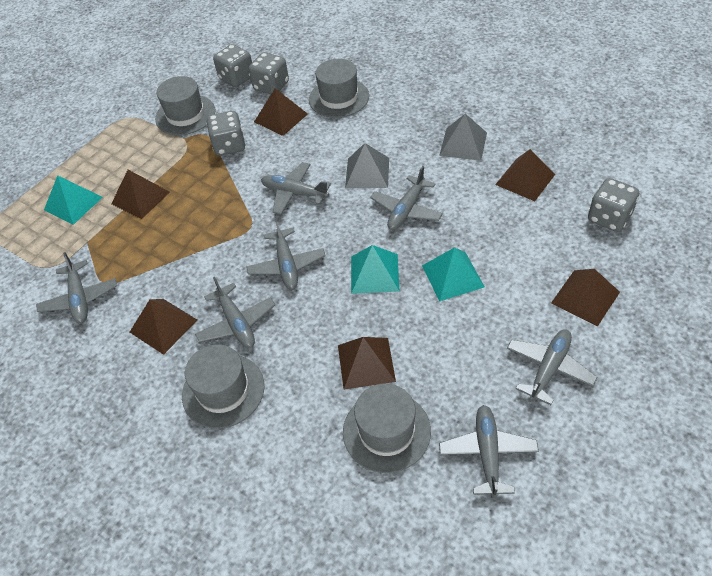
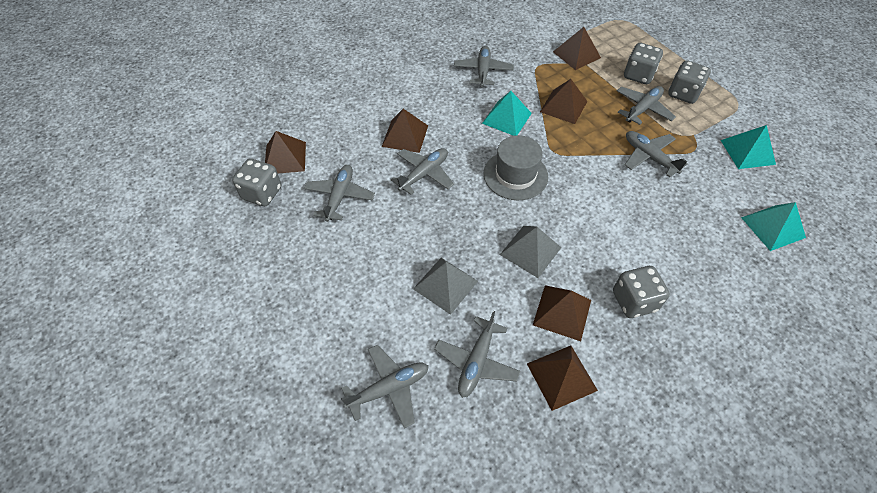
grey hat: 4 -> 1

